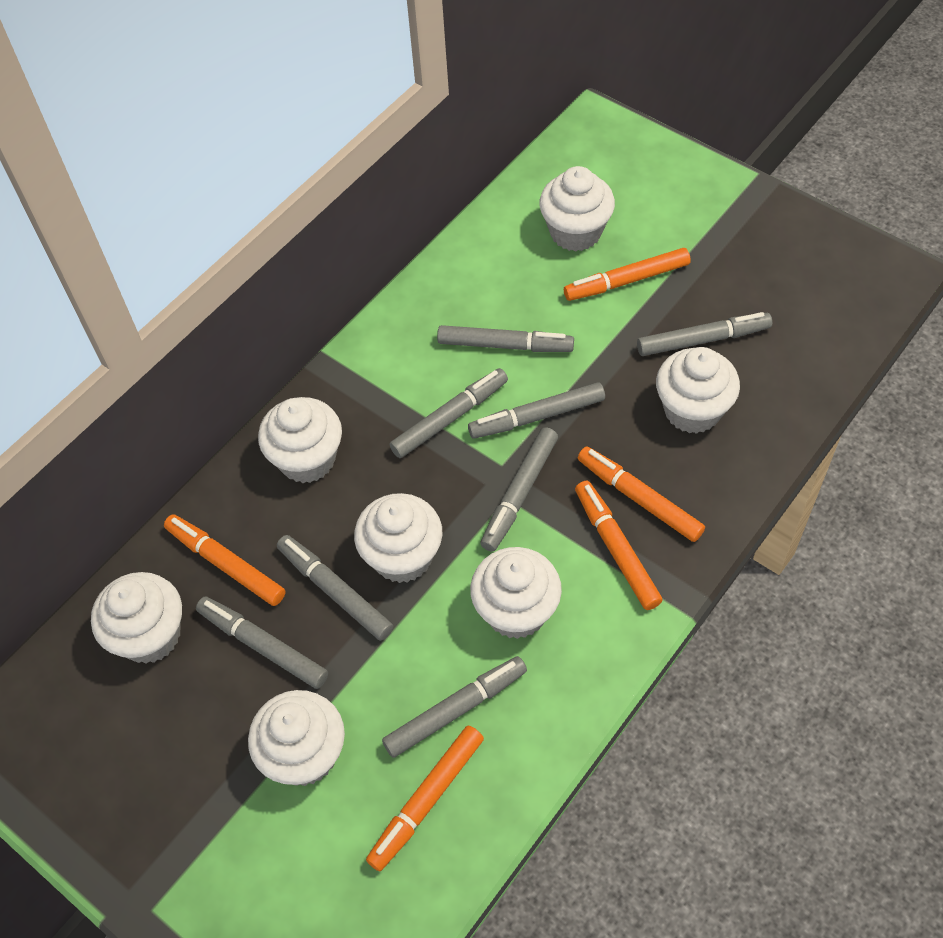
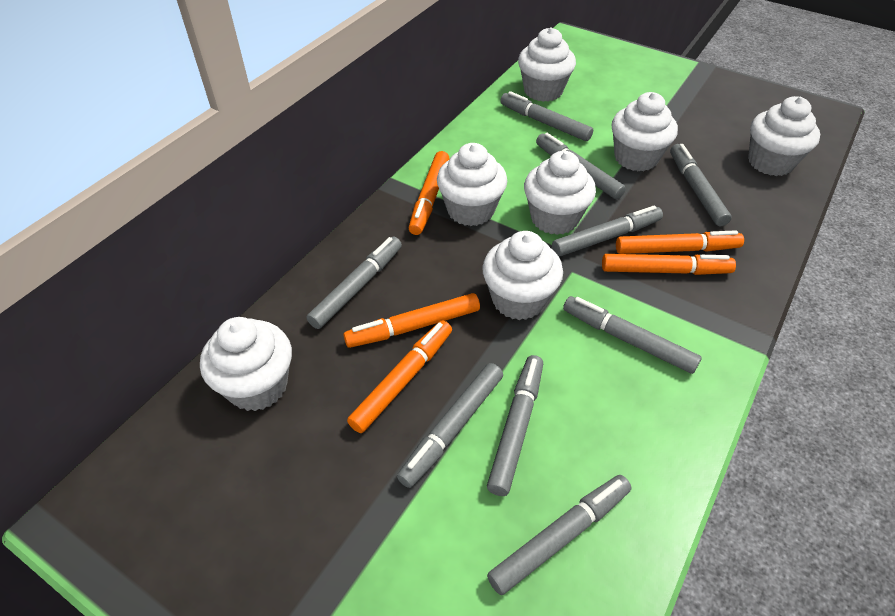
grey marker: 8 -> 9

